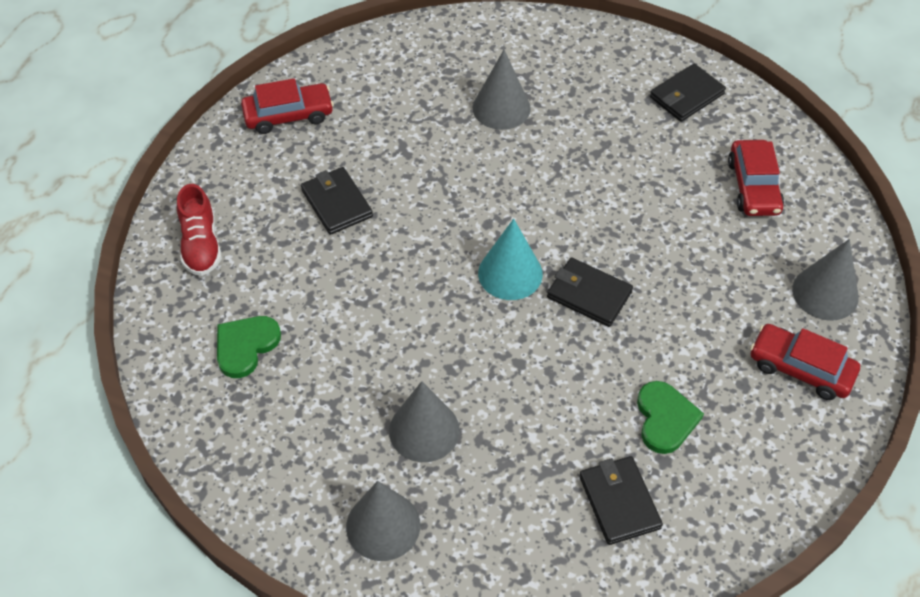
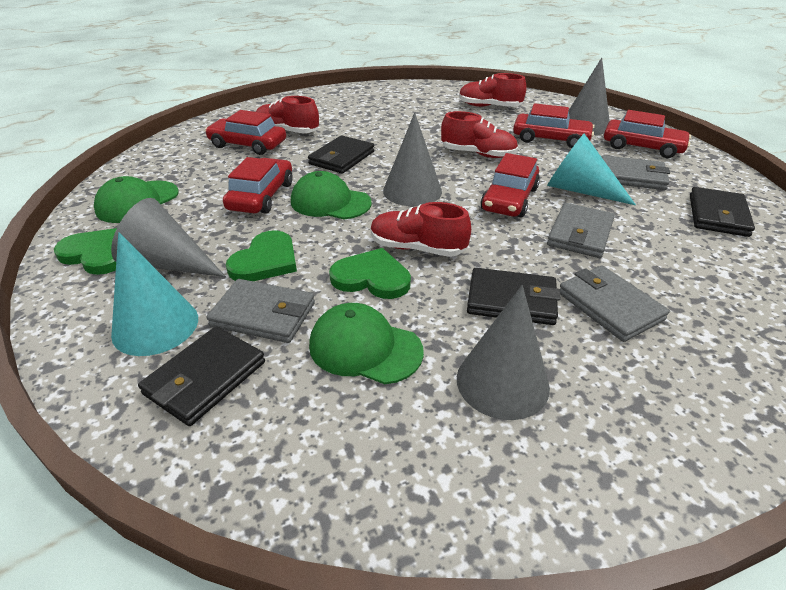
green cap: 0 -> 3
green heart: 2 -> 3
grey wallet: 0 -> 4
red car: 3 -> 5
red shoe: 1 -> 4
turquoise cone: 1 -> 2

